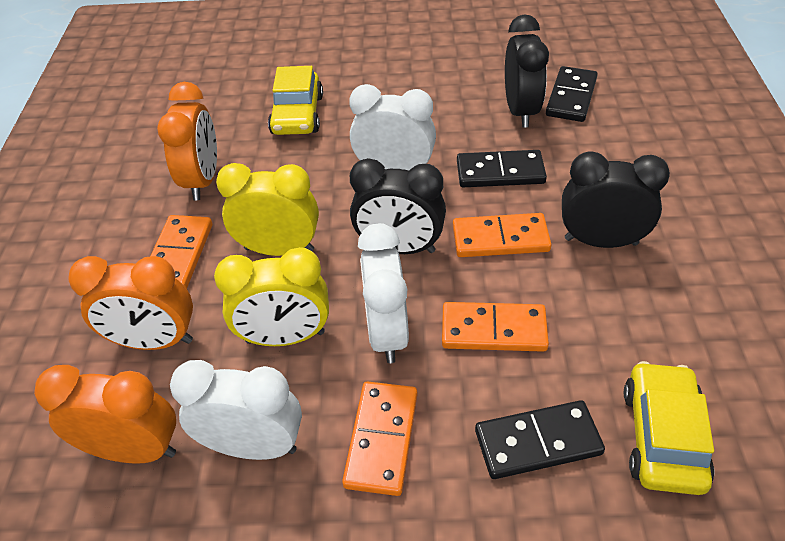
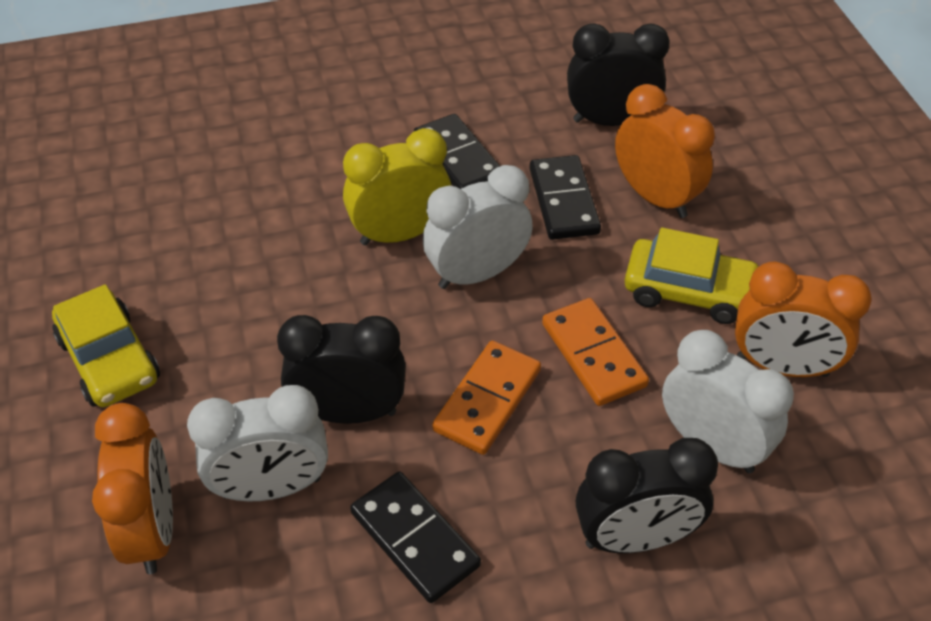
orange domino: 4 -> 2
yellow clock: 2 -> 1

